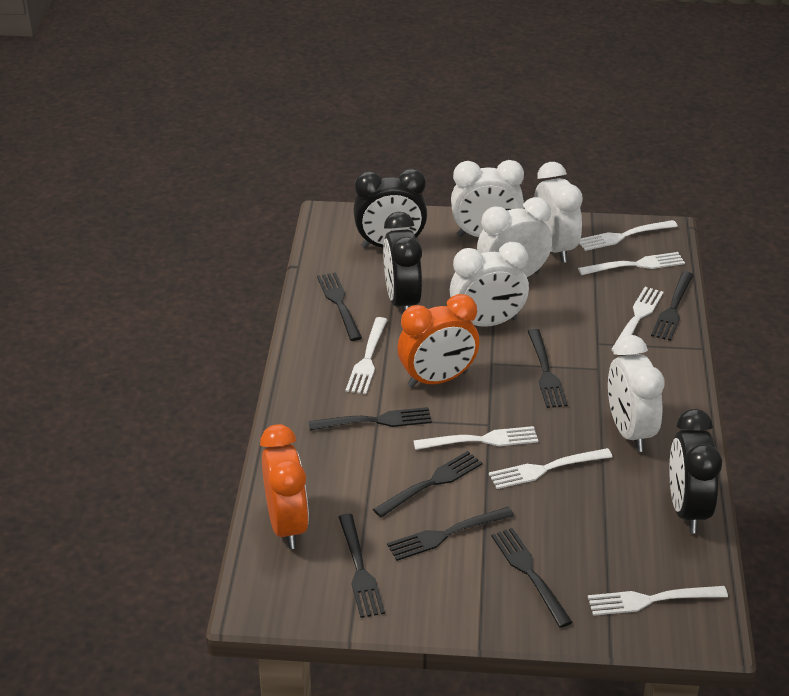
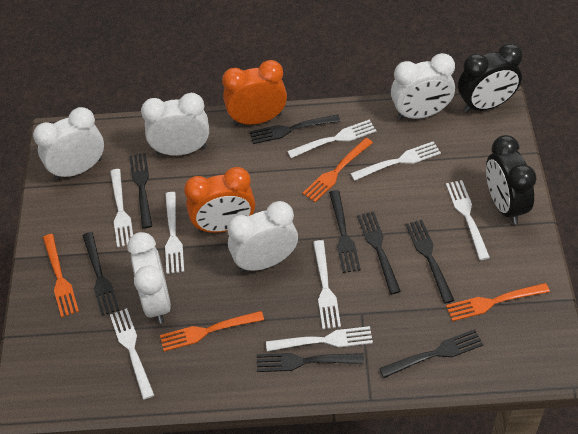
black clock: 3 -> 2
orange fork: 0 -> 4
white fork: 7 -> 8

